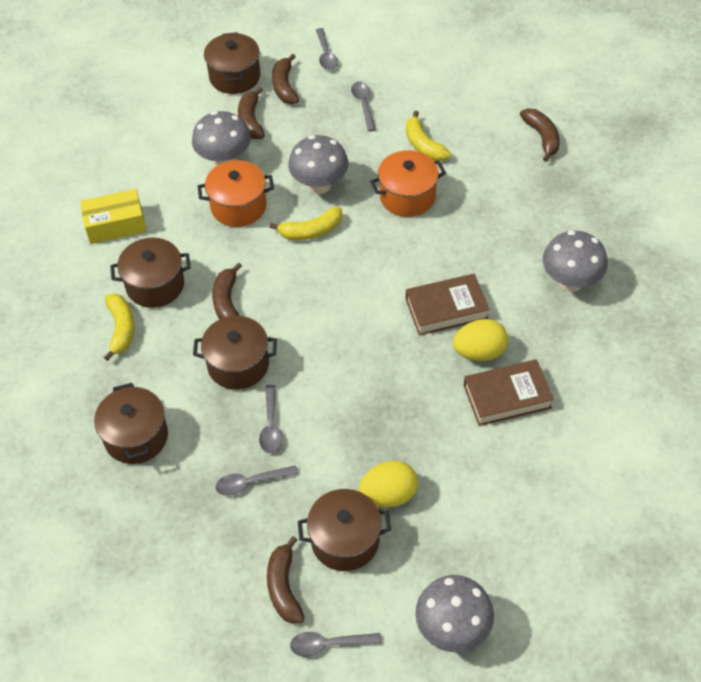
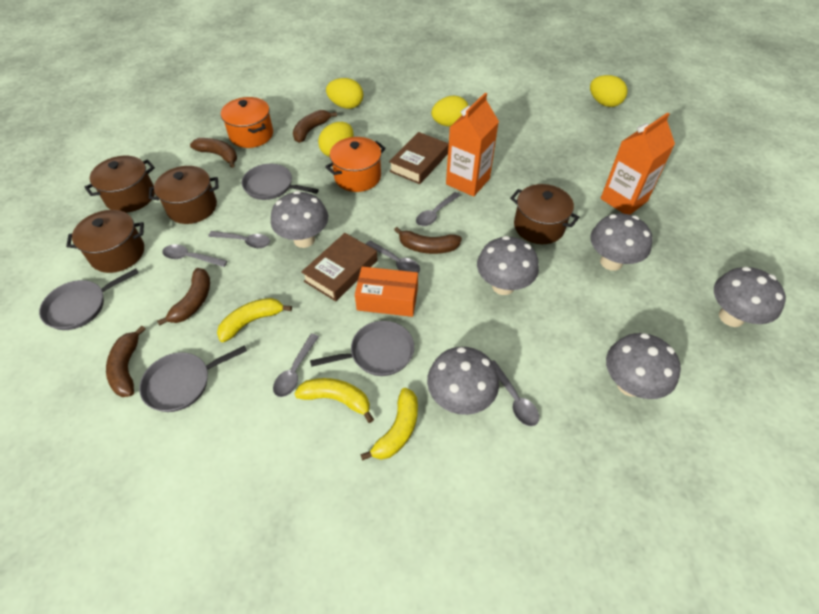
brown pot: 5 -> 4
grey mushroom: 4 -> 6
grey pan: 0 -> 4
grey spoon: 5 -> 6
orange box: 0 -> 1
orange carton: 0 -> 2
yellow box: 1 -> 0
yellow egg: 2 -> 4

